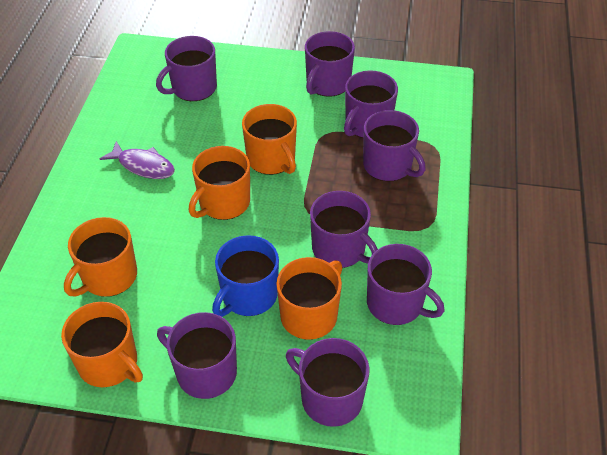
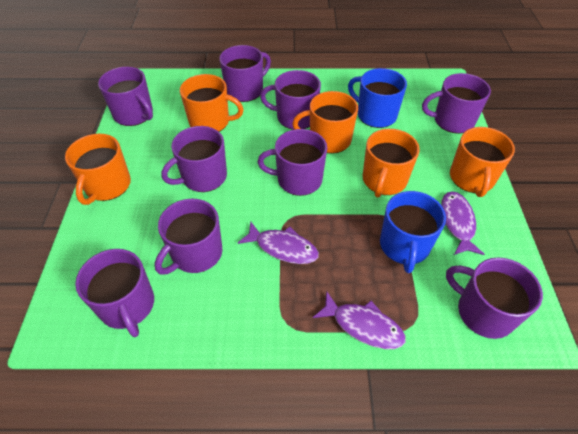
blue mug: 1 -> 2
purple fish: 1 -> 3
purple mug: 8 -> 9

